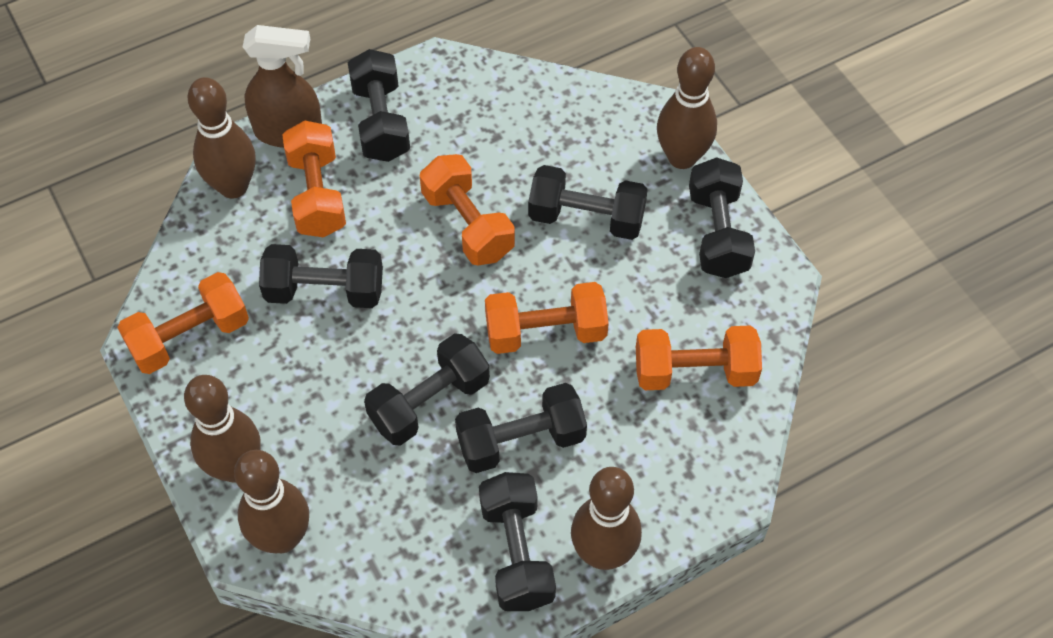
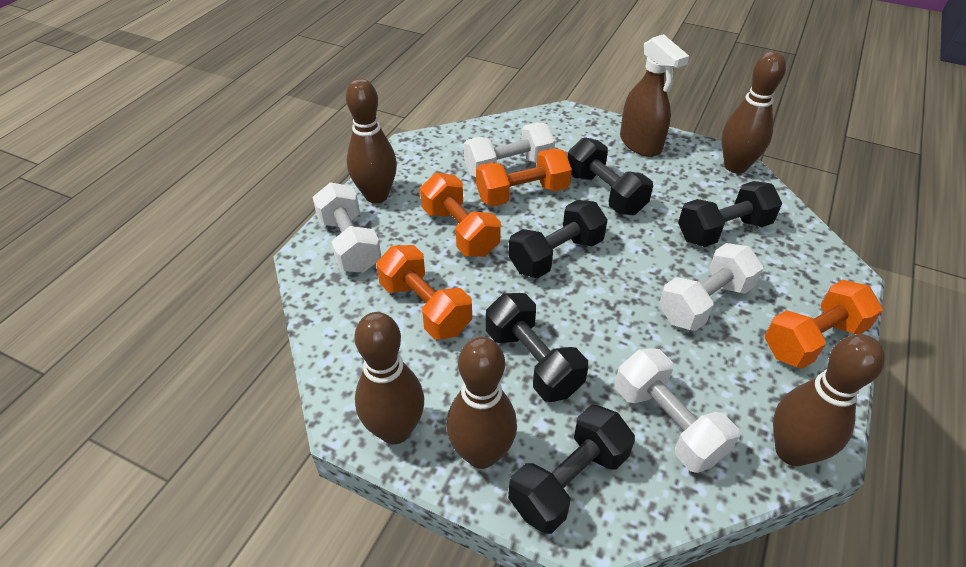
black dumbbell: 7 -> 5
orange dumbbell: 5 -> 4
white dumbbell: 0 -> 4

